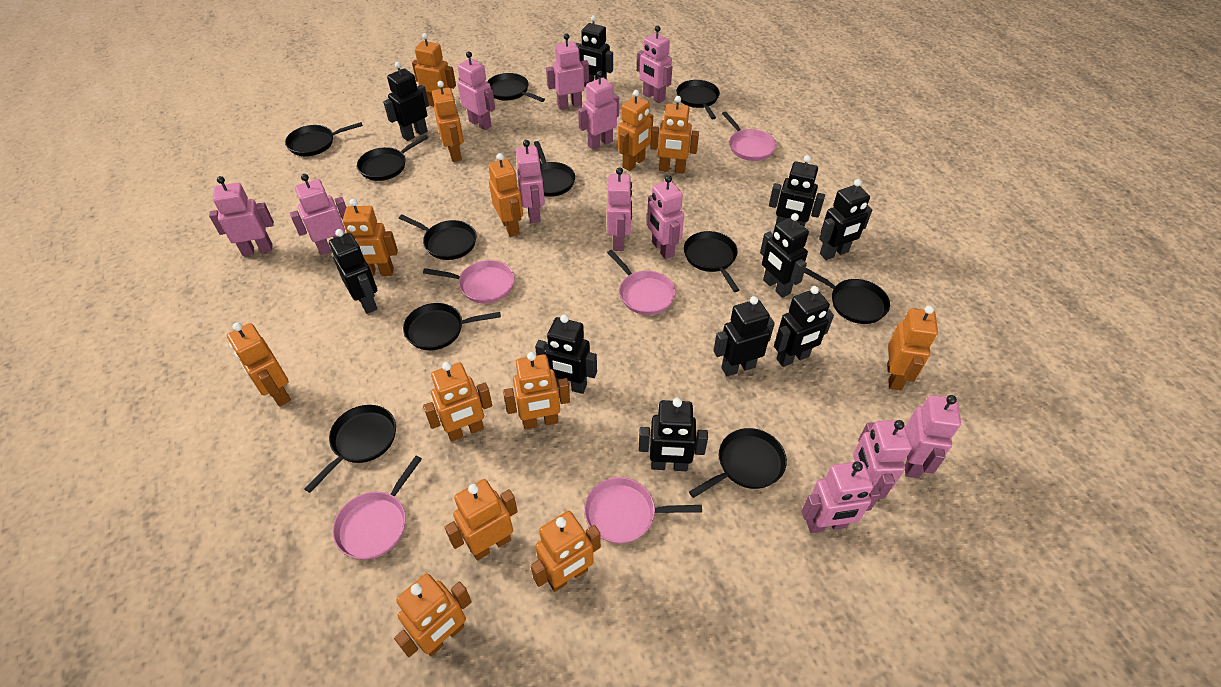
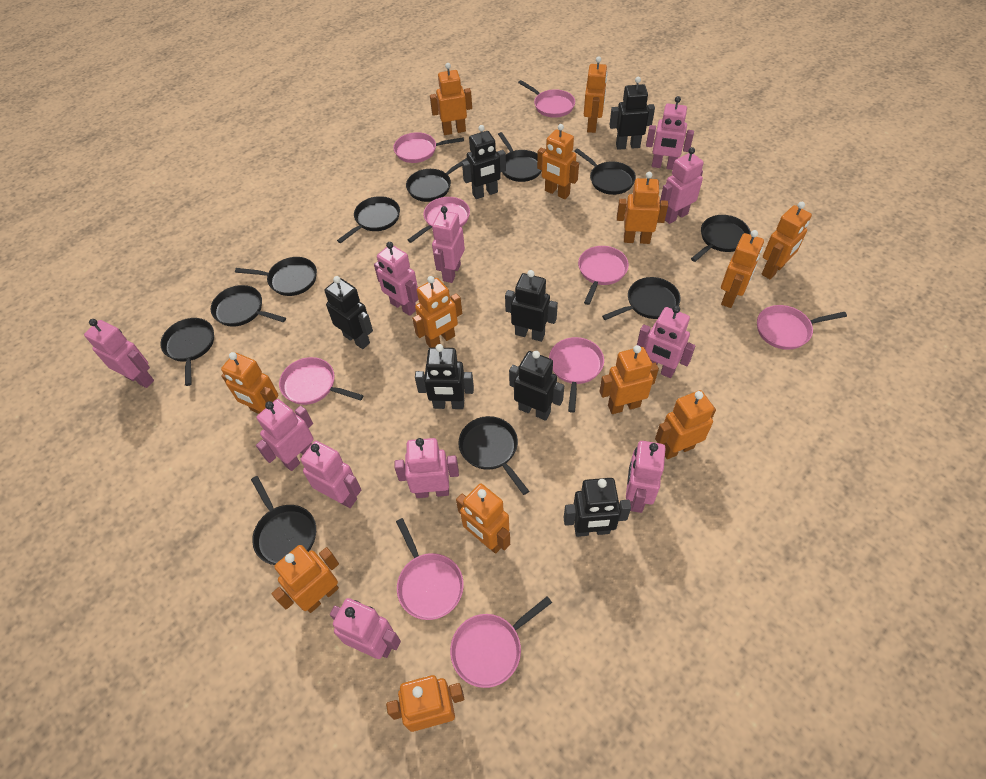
black robot: 10 -> 7
pink pan: 5 -> 9
pink robot: 12 -> 11

